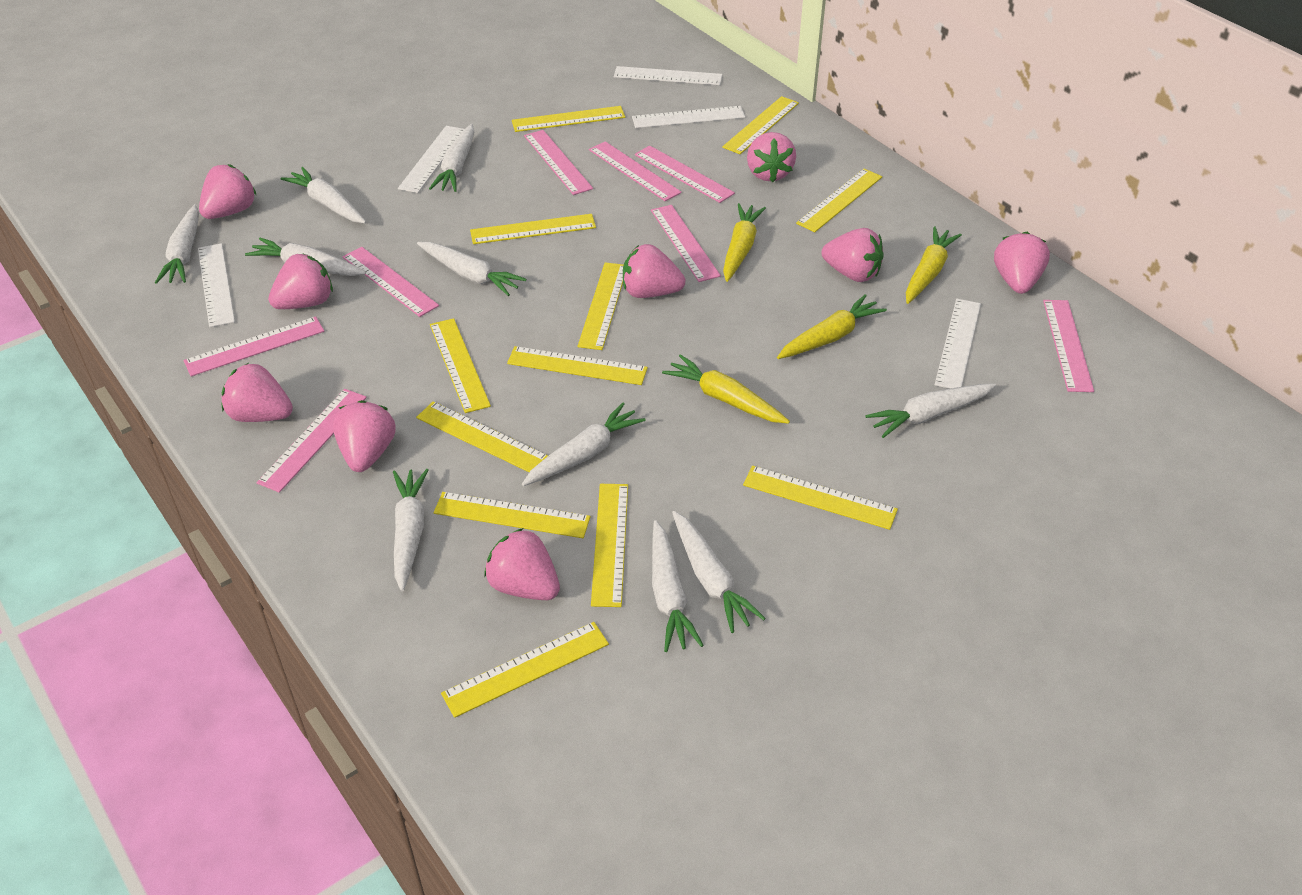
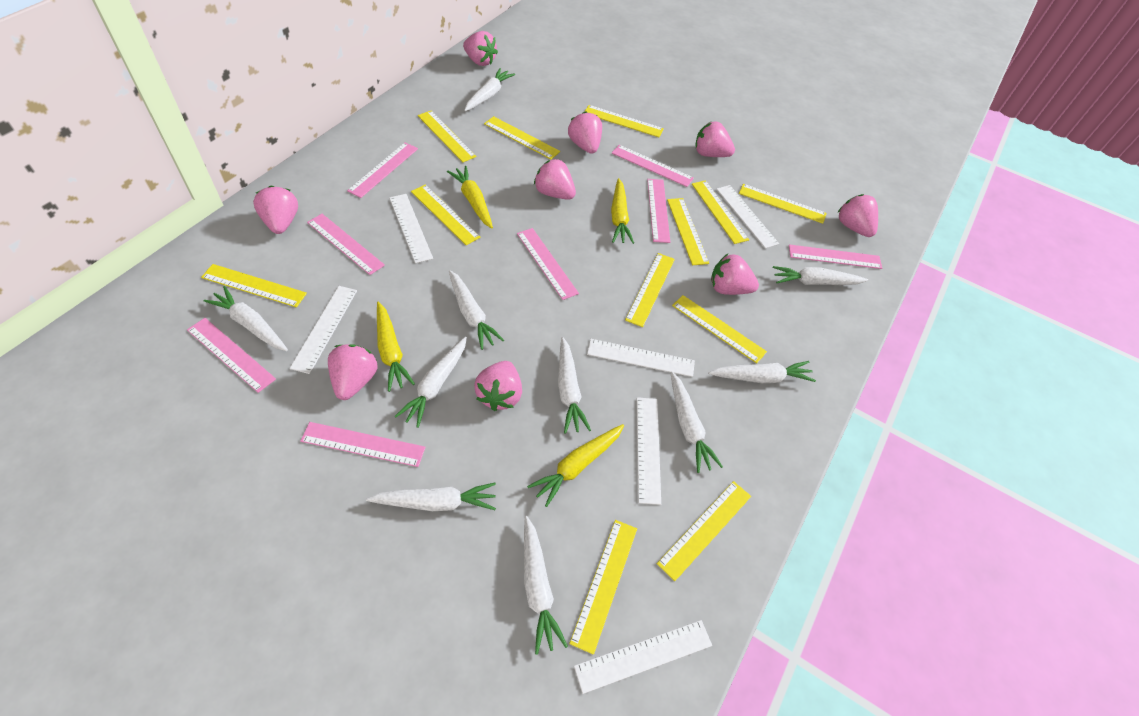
white ruler: 5 -> 6

